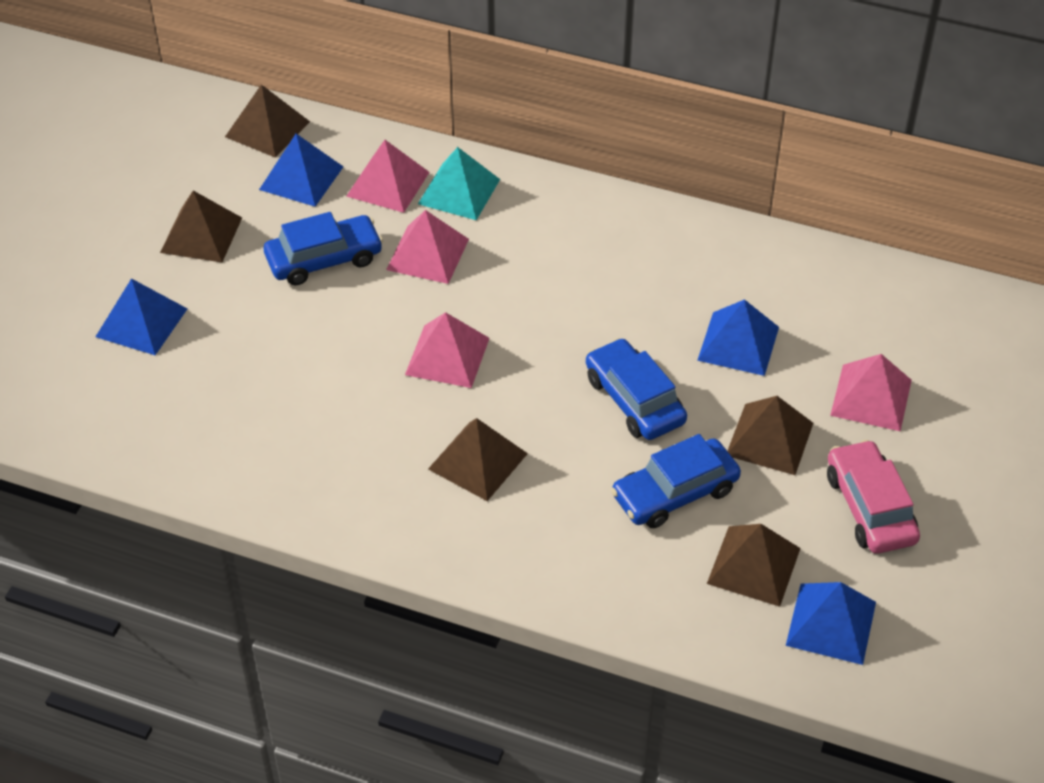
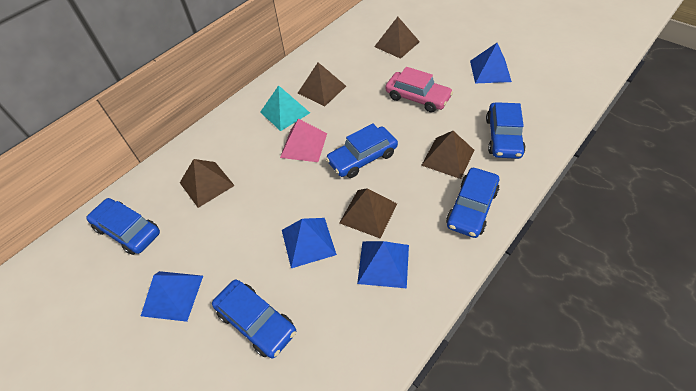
blue car: 3 -> 5
pink pyramid: 4 -> 1

